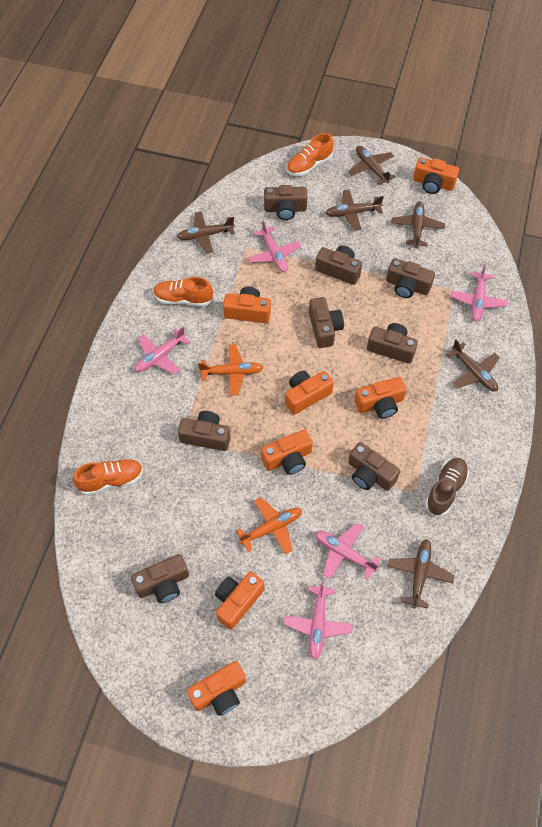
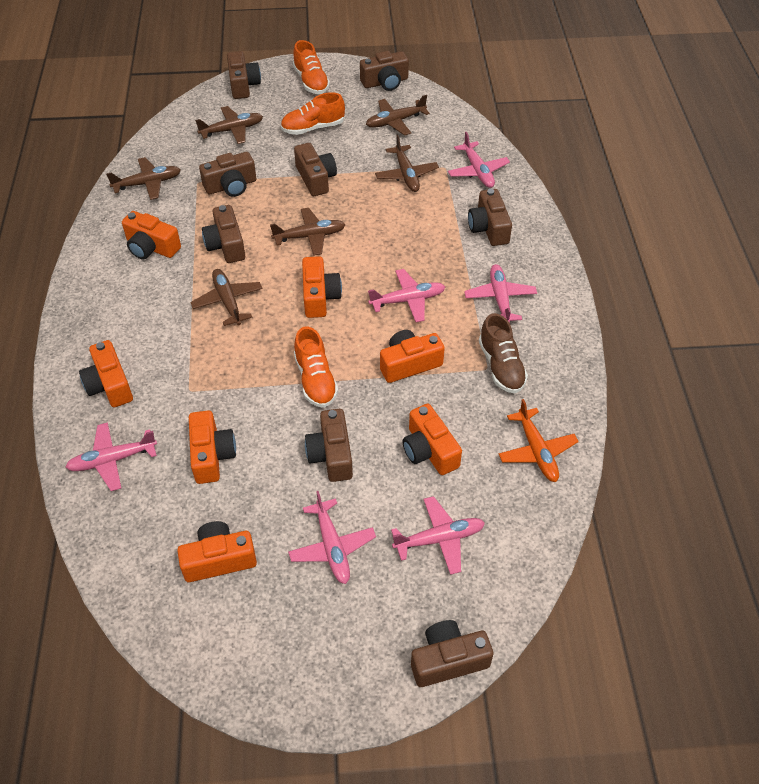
orange plane: 2 -> 1
pink plane: 5 -> 6

